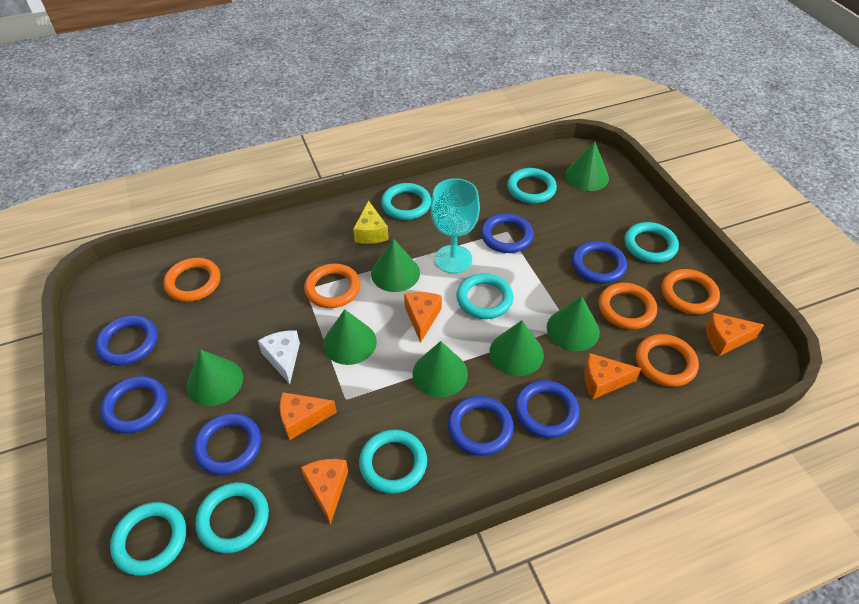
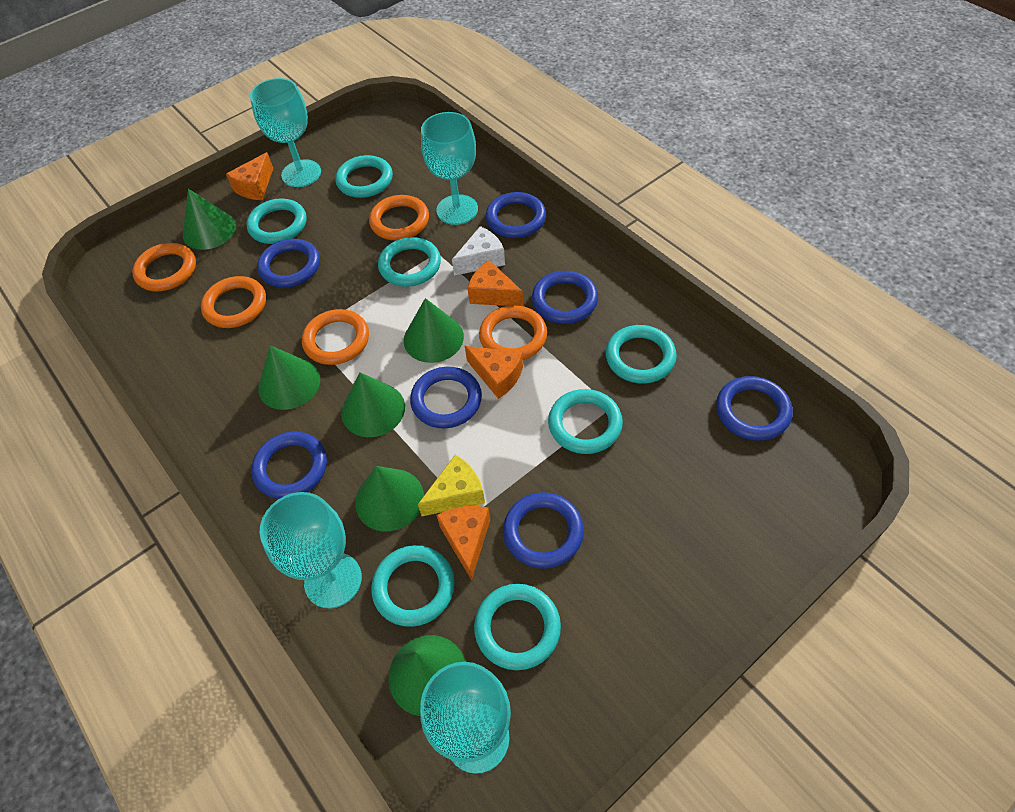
green cone: 7 -> 6
orange cheese: 5 -> 4
turquoise goblet: 1 -> 4

